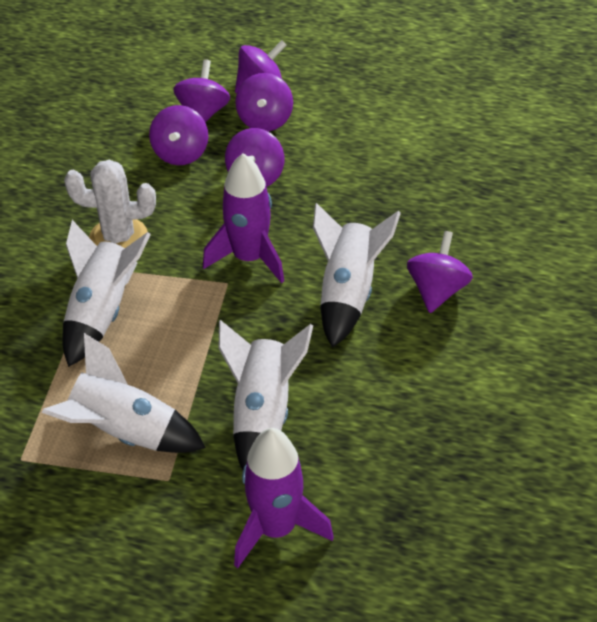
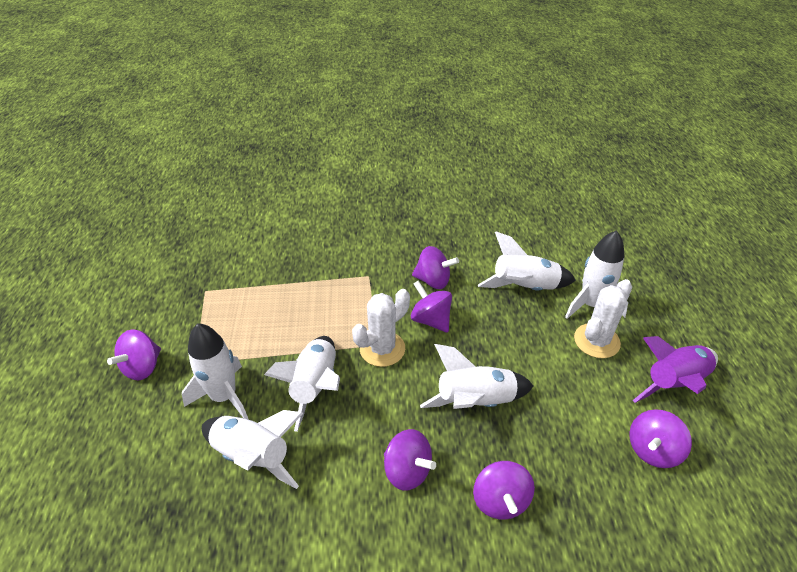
purple rocket: 2 -> 1
white cactus: 1 -> 2
white rocket: 4 -> 6

